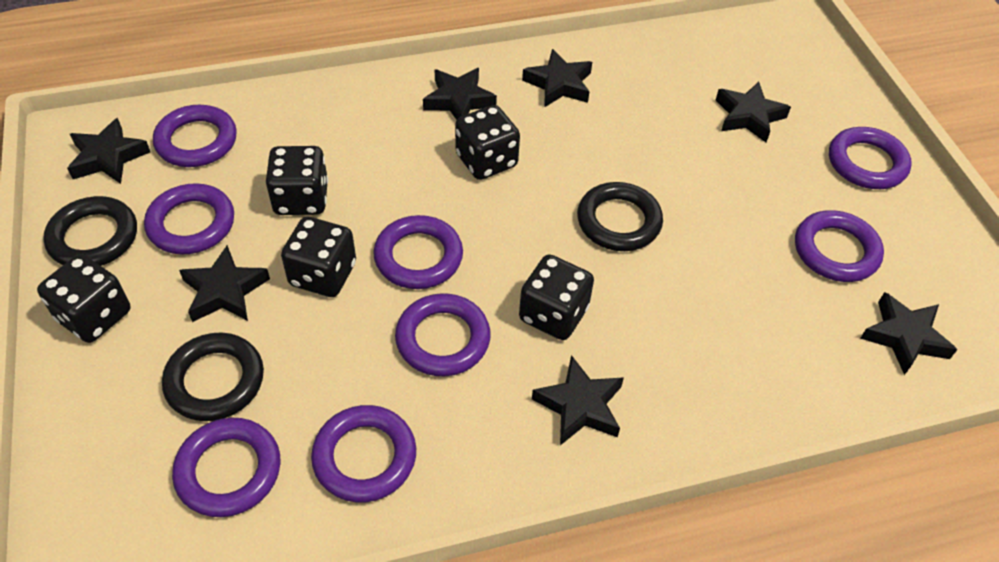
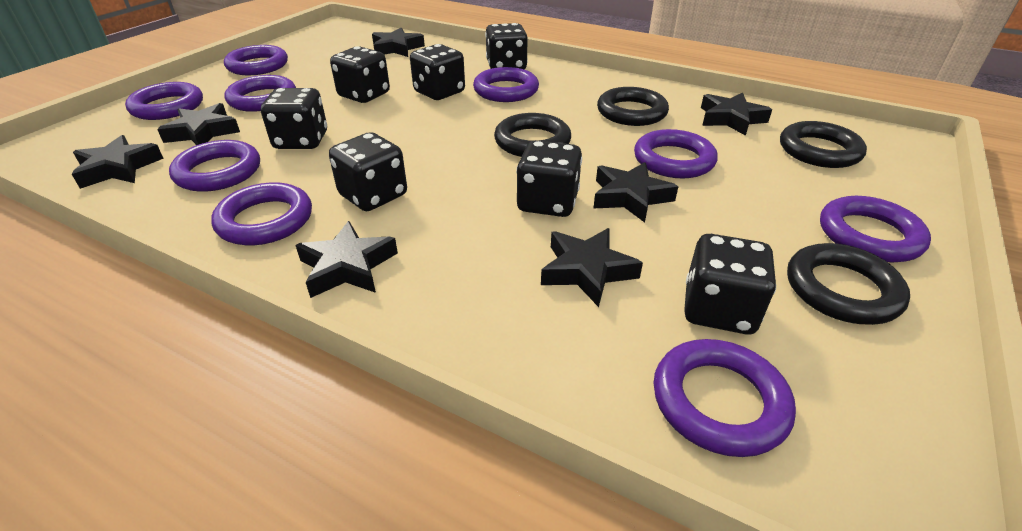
black dice: 5 -> 7
black ring: 3 -> 4
purple ring: 8 -> 9

